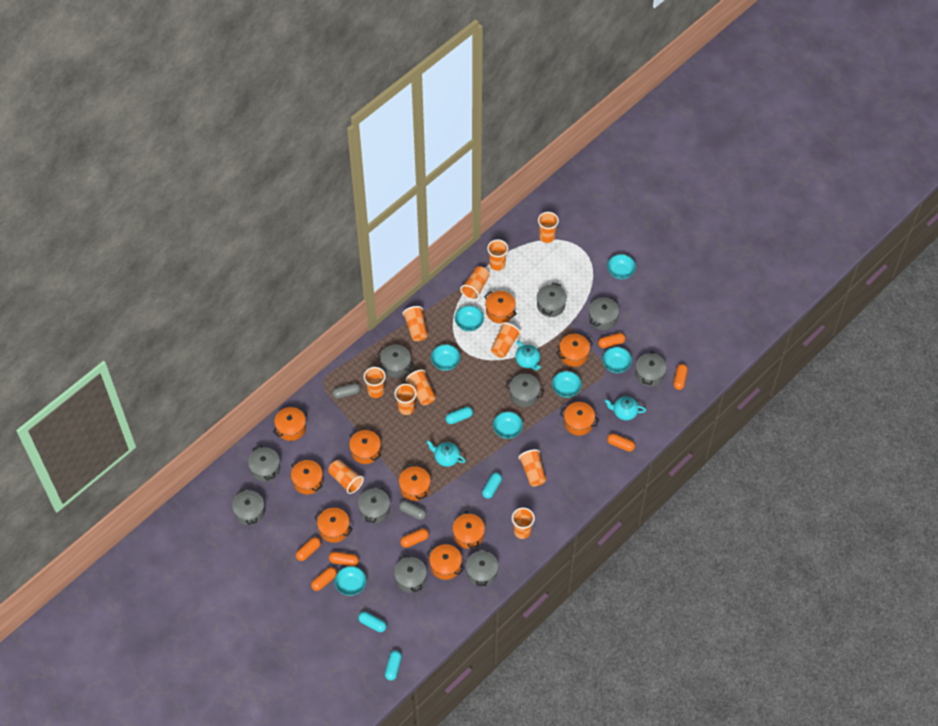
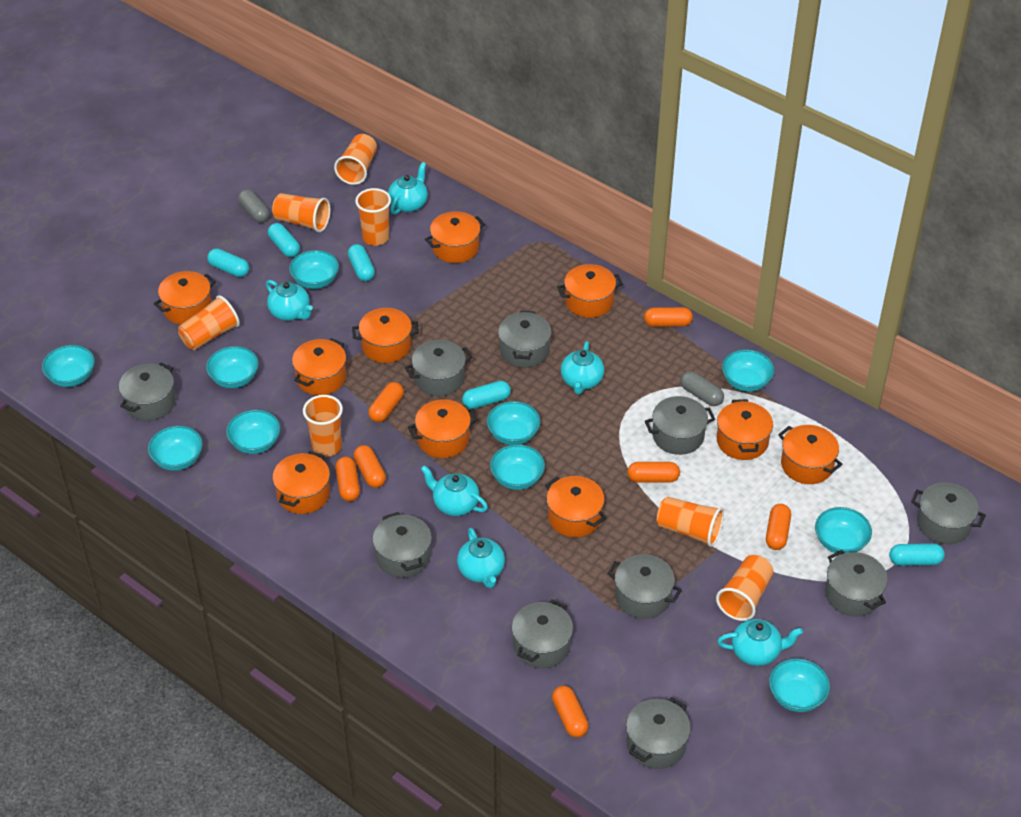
orange cup: 11 -> 7
turquoise bowl: 7 -> 10
turquoise capsule: 4 -> 5
turquoise teapot: 3 -> 6

